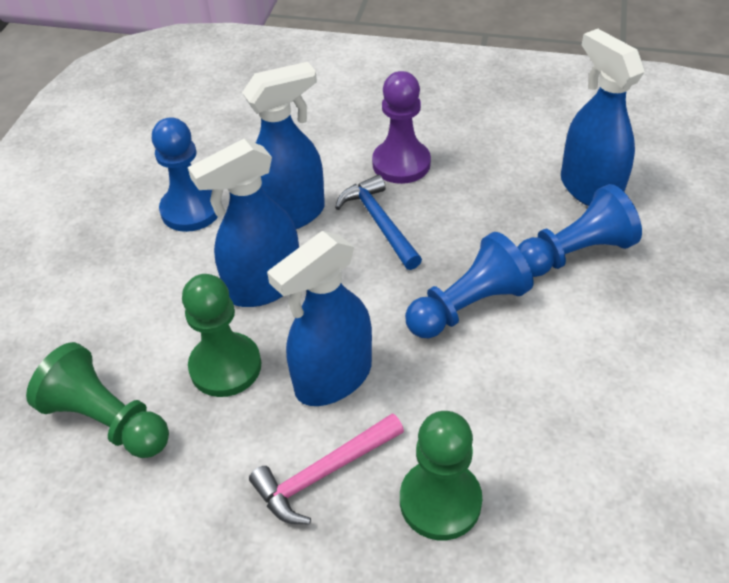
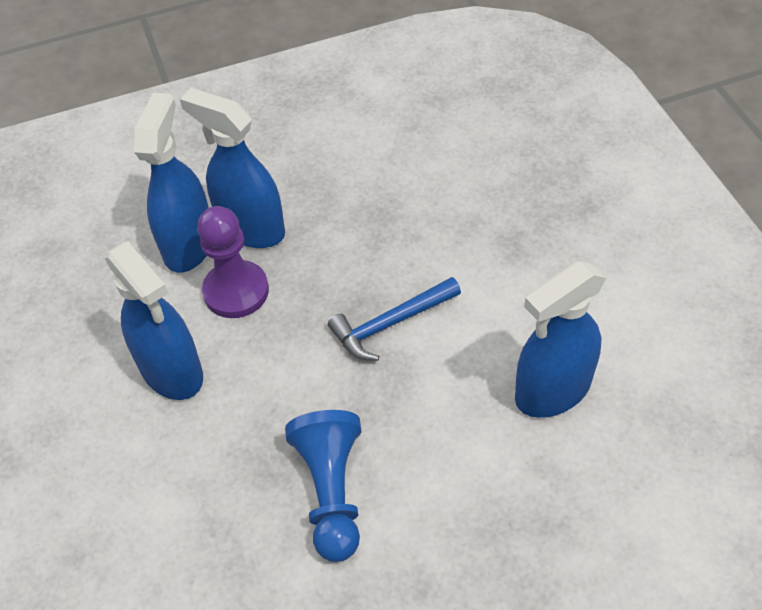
blue pawn: 3 -> 1
green pawn: 3 -> 0
pink hammer: 1 -> 0

